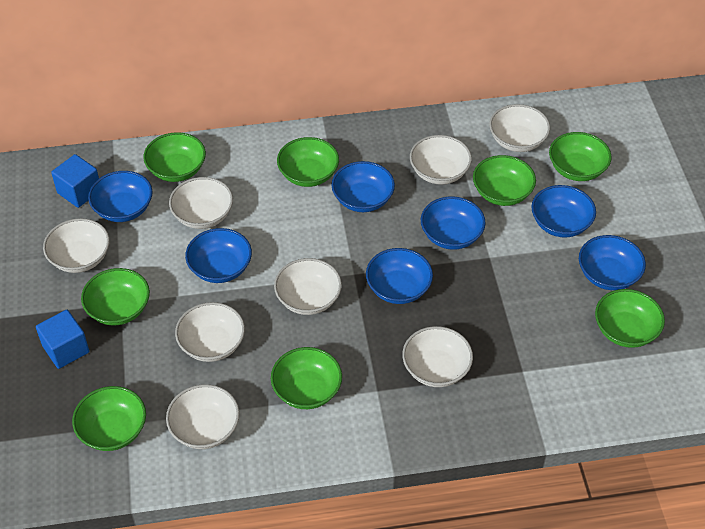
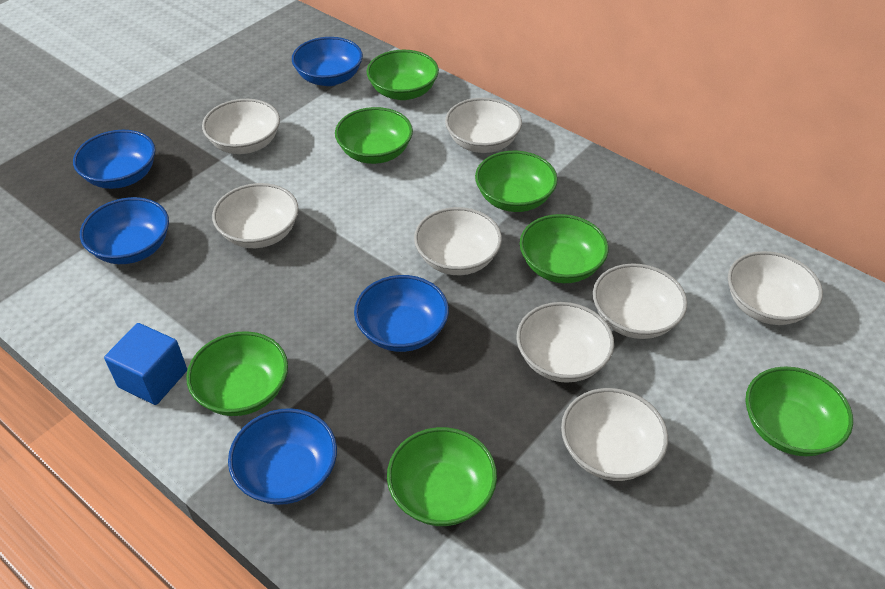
blue bowl: 7 -> 5
blue cube: 2 -> 1
green bowl: 8 -> 7

